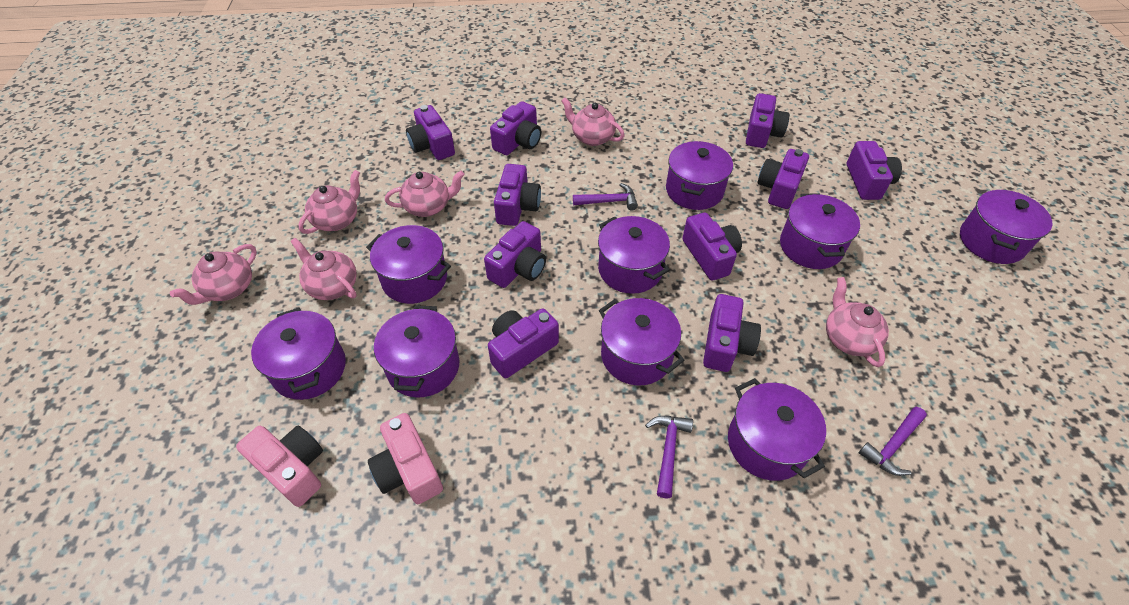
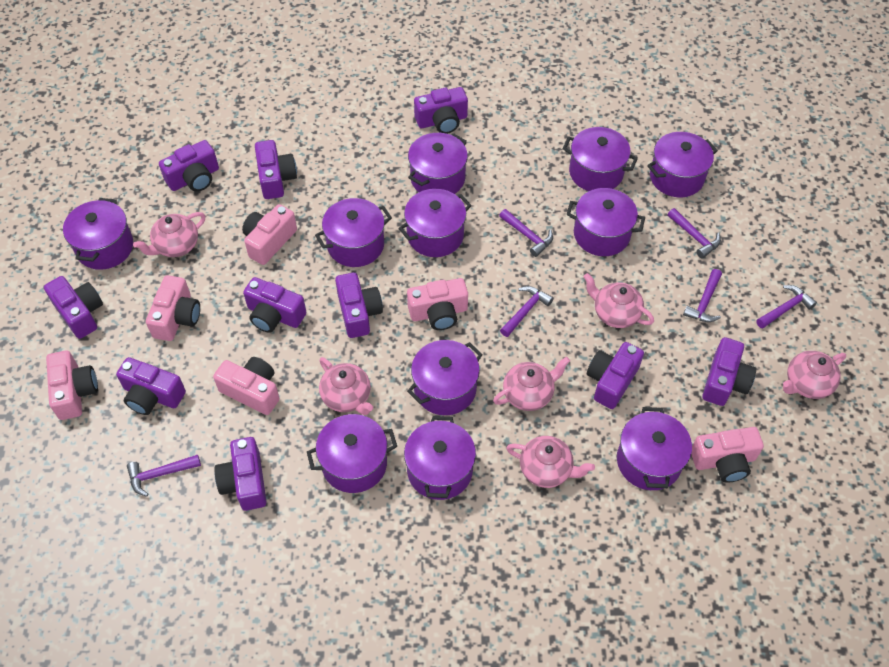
pink camera: 2 -> 6
purple hammer: 3 -> 6
purple pot: 9 -> 11

